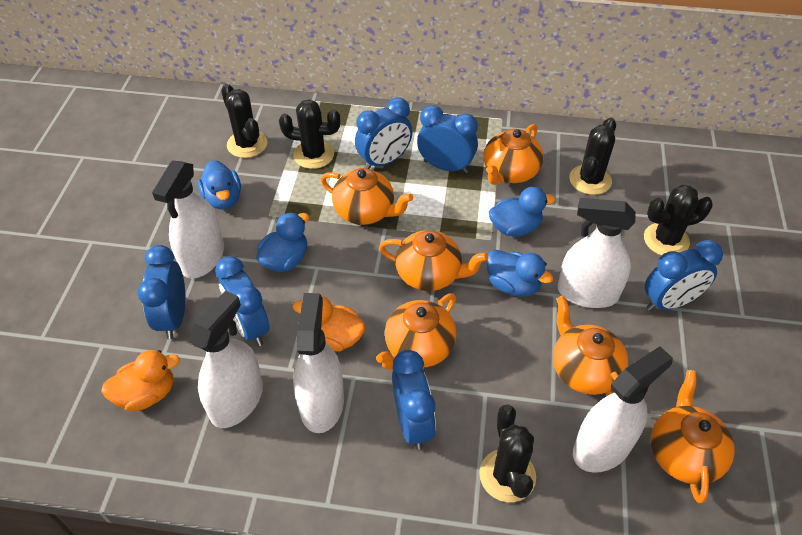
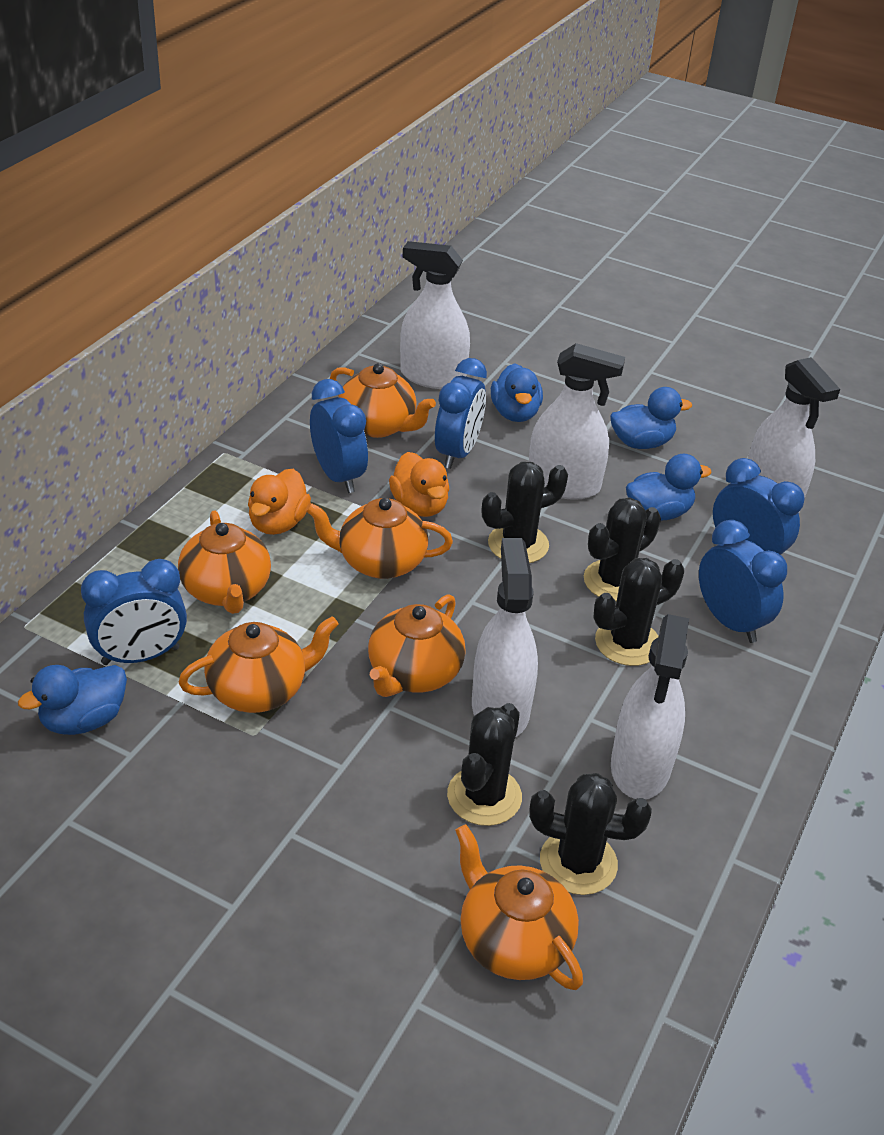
blue clock: 6 -> 5

